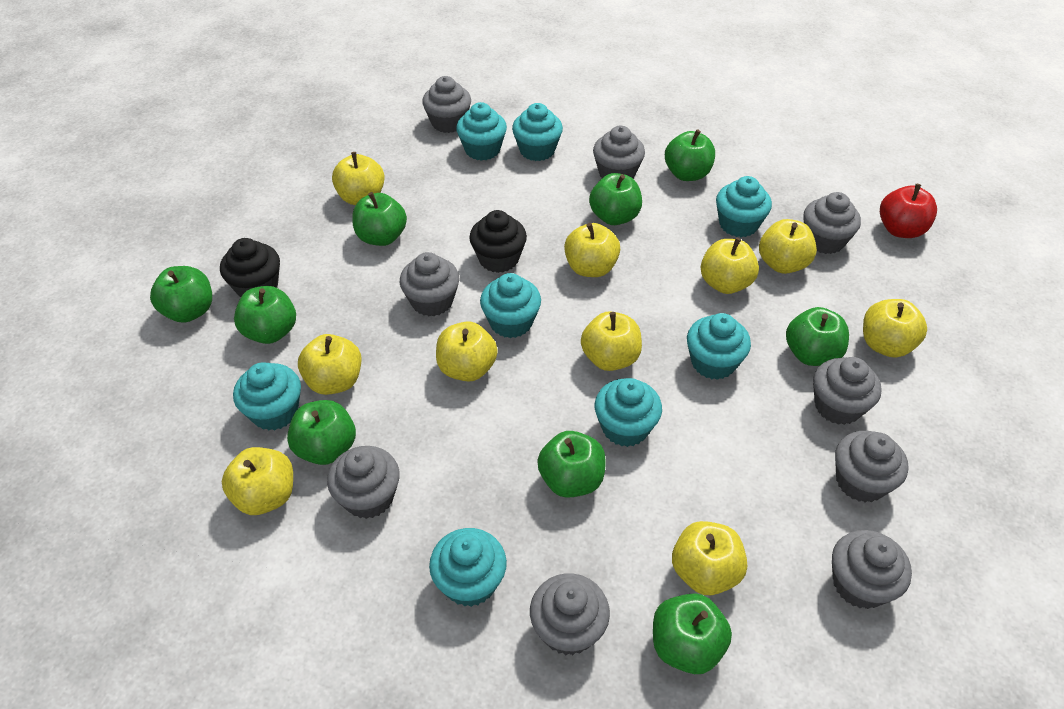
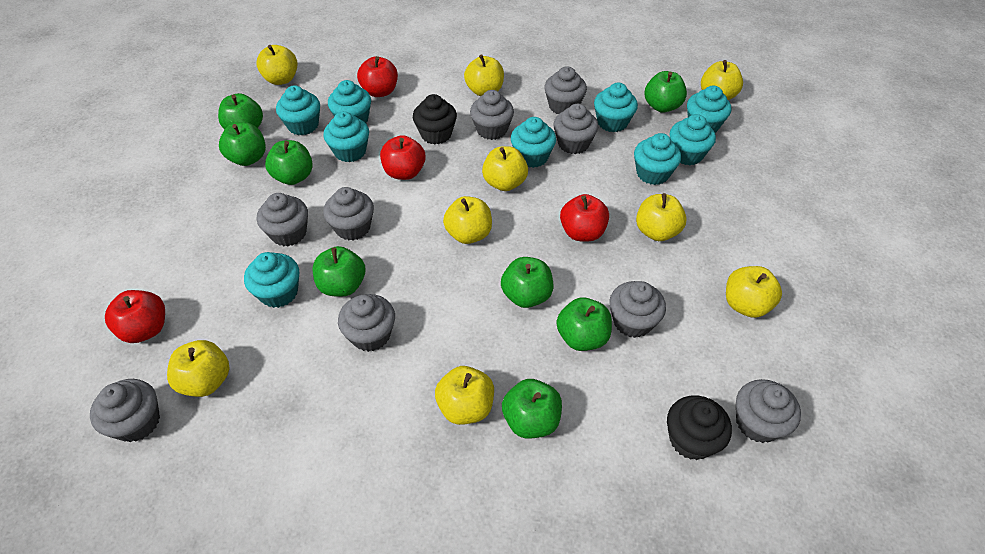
green apple: 9 -> 8
red apple: 1 -> 4
turquoise cupcake: 8 -> 9
yellow apple: 10 -> 9

